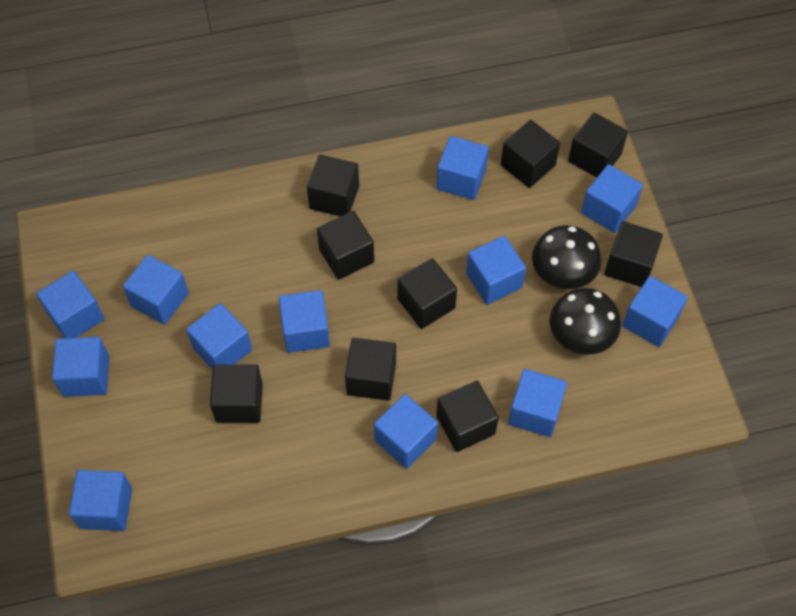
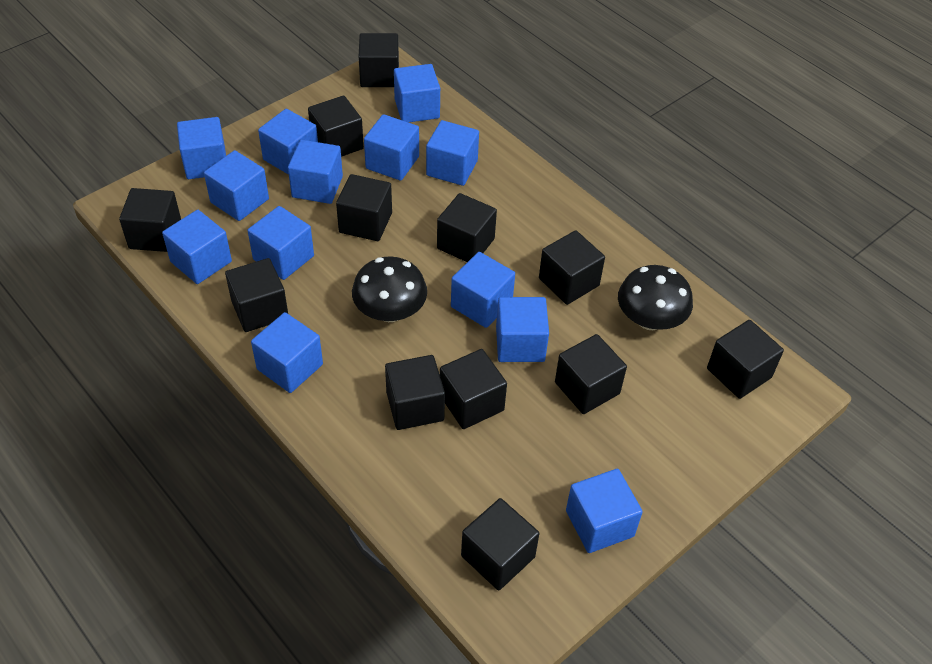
black cube: 9 -> 12
blue cube: 12 -> 13

